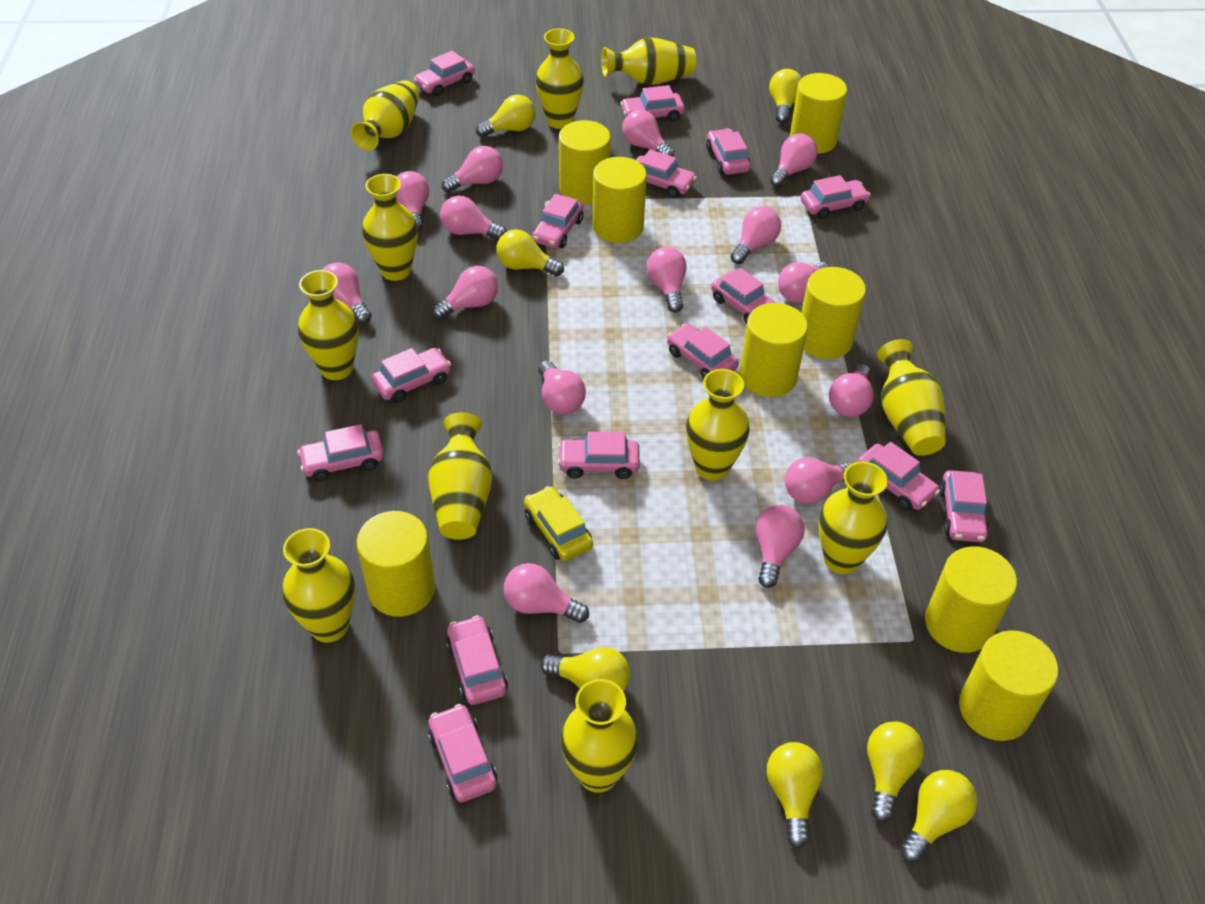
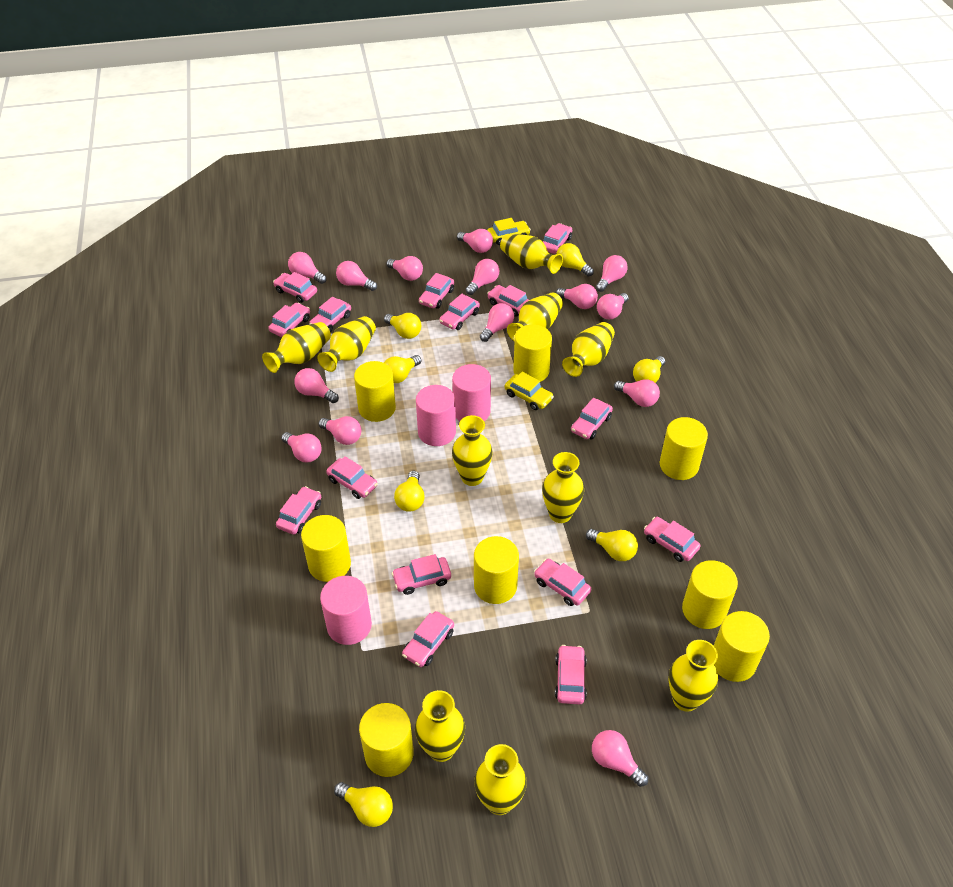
pink cylinder: 0 -> 3
pink light bulb: 15 -> 14
yellow car: 1 -> 2
yellow vase: 11 -> 10

